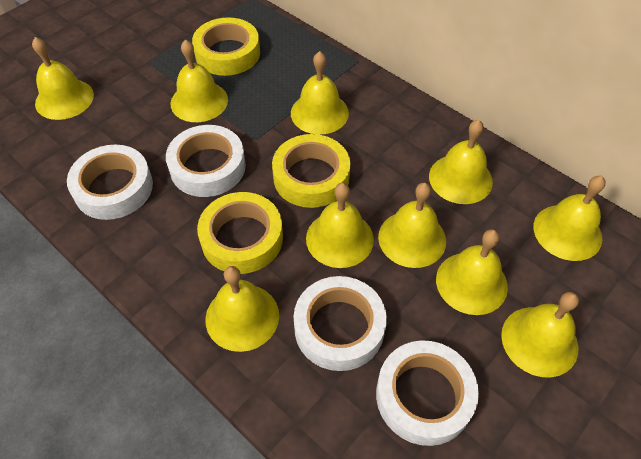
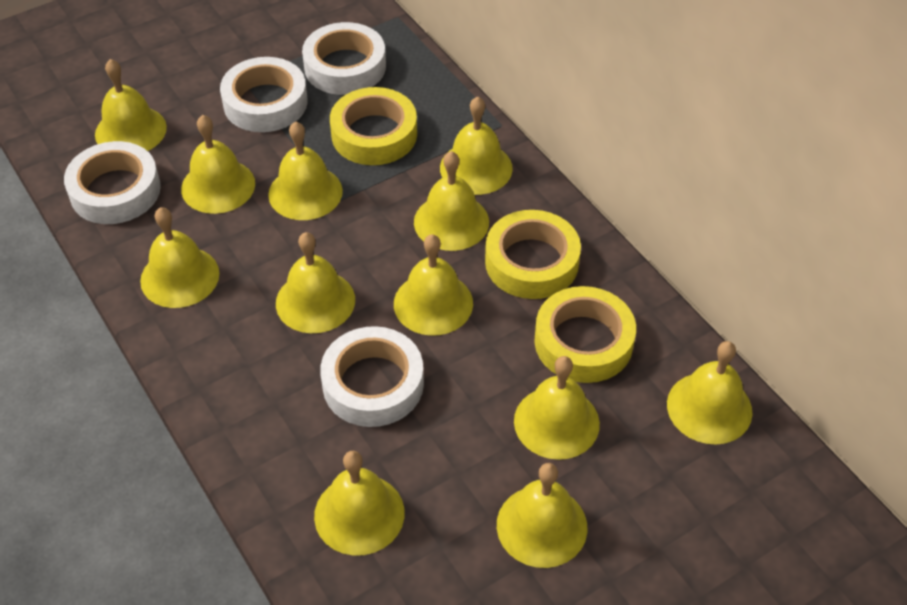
yellow bell: 10 -> 12

